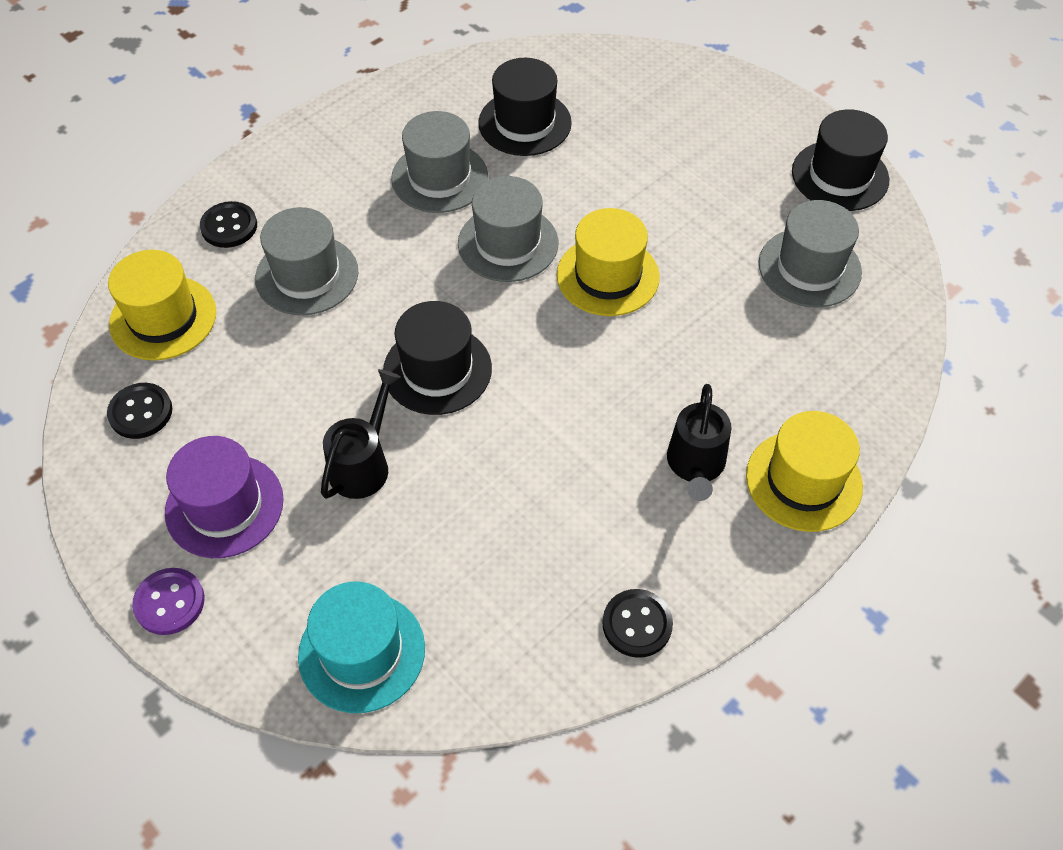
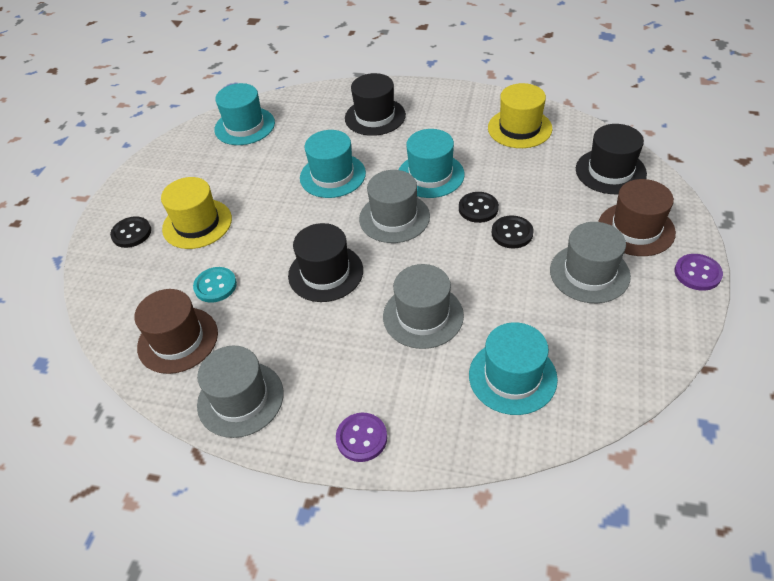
black watering can: 2 -> 0
brown hat: 0 -> 2
purple button: 1 -> 2
purple hat: 1 -> 0
turquoise button: 0 -> 1
turquoise hat: 1 -> 4
yellow hat: 3 -> 2

